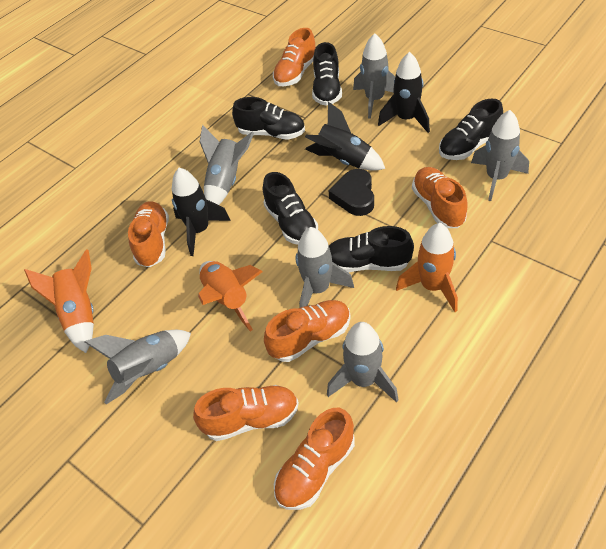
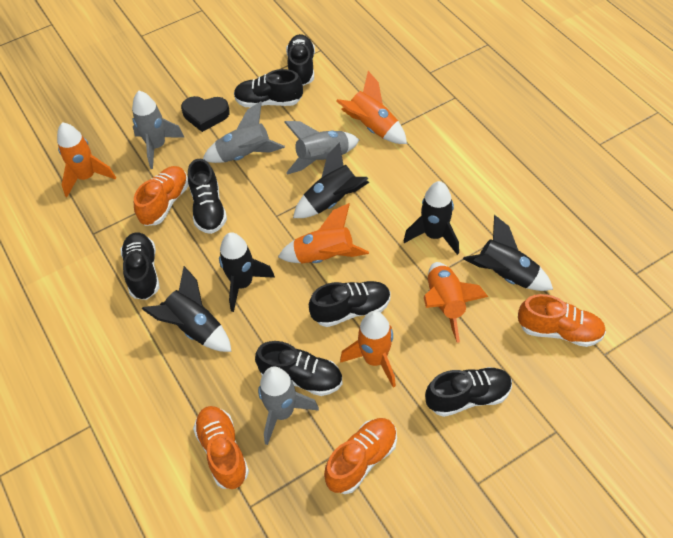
black rocket: 3 -> 5
black shoe: 5 -> 7
grey rocket: 6 -> 4
orange rocket: 3 -> 5
orange shoe: 6 -> 4

